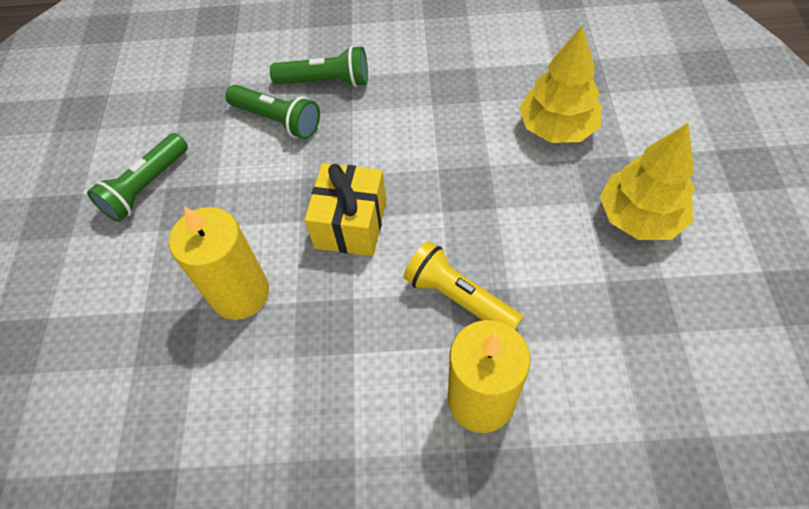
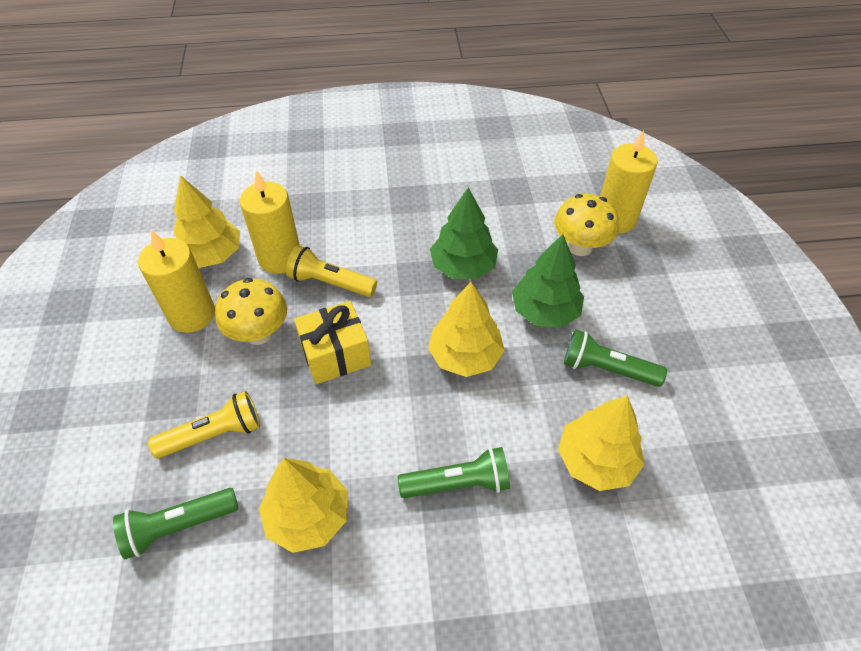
green tree: 0 -> 2
yellow candle: 2 -> 3
yellow flashlight: 1 -> 2
yellow mushroom: 0 -> 2
yellow tree: 2 -> 4

